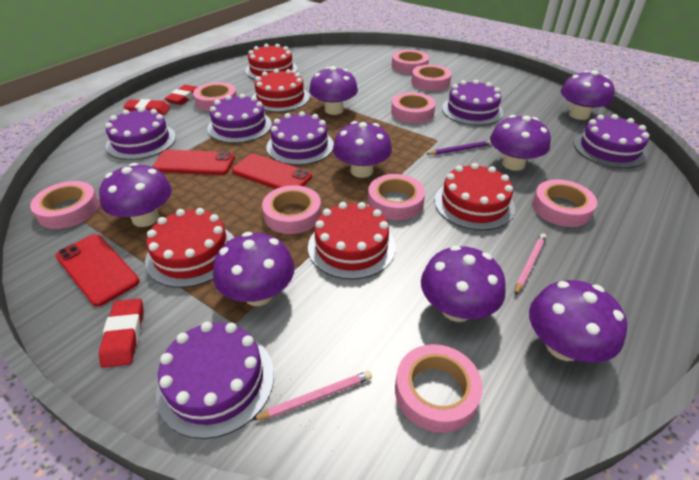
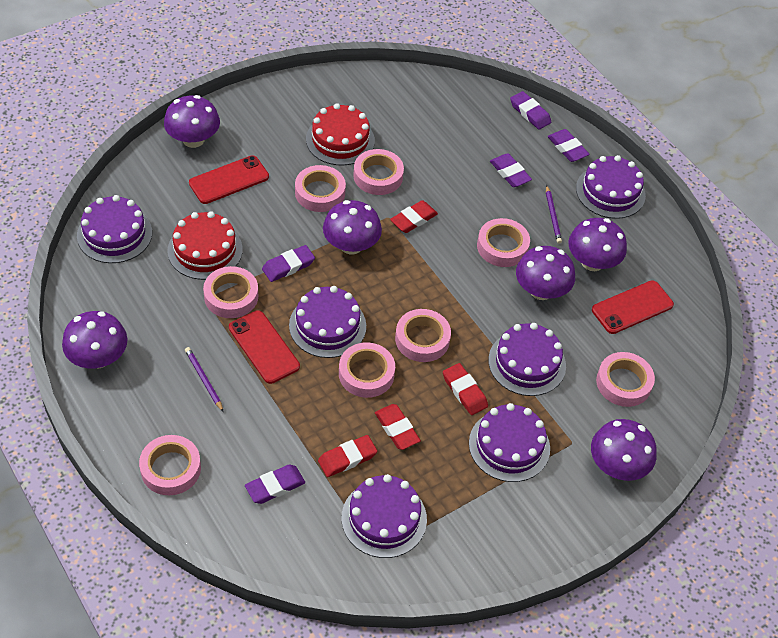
pink pencil: 2 -> 0
pink tape: 9 -> 8
purple eraser: 0 -> 5
purple mushroom: 8 -> 6
purple pencil: 1 -> 2
red cake: 5 -> 2
red eraser: 3 -> 4

